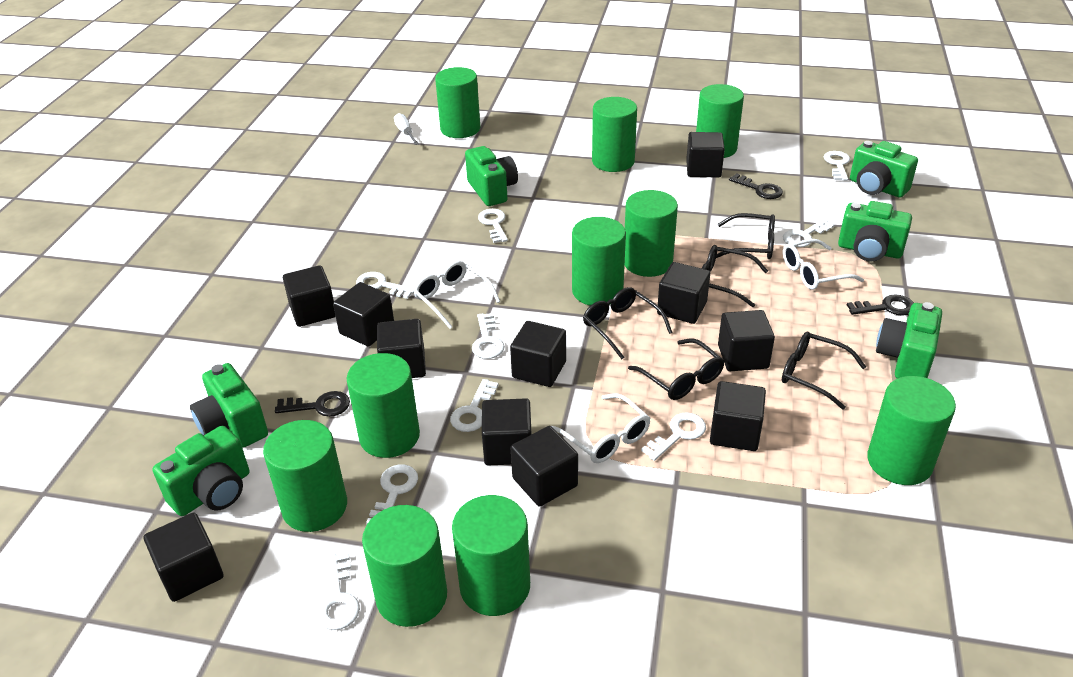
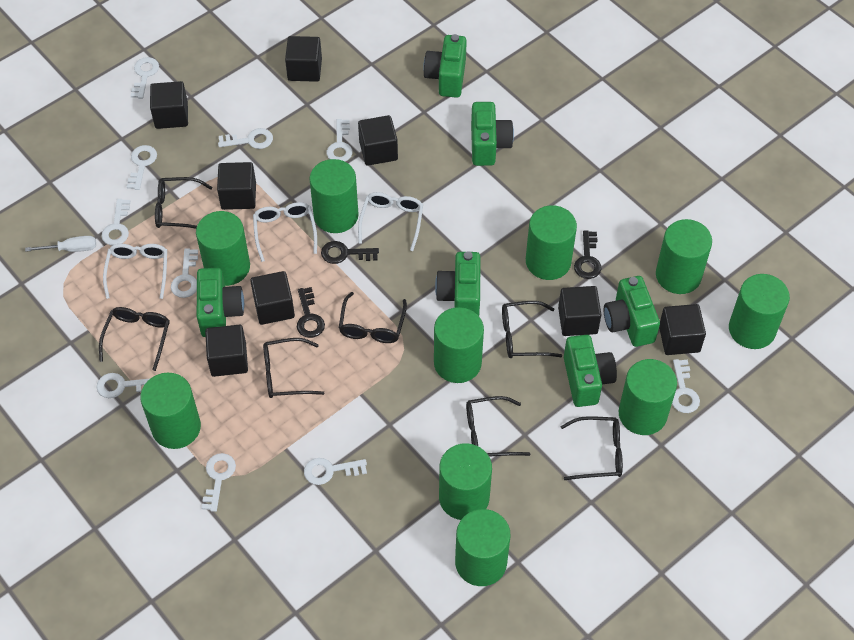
black cube: 11 -> 8
black glasses: 5 -> 7
white key: 9 -> 10

